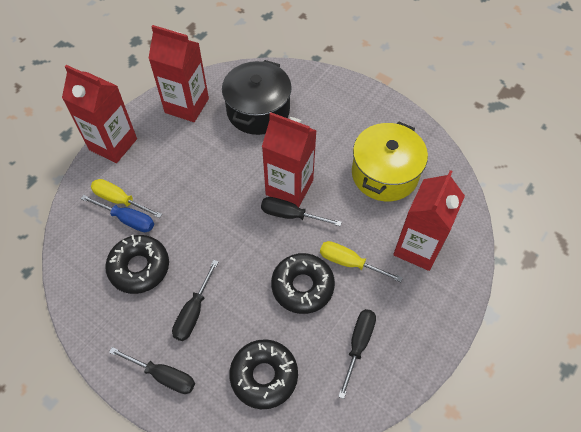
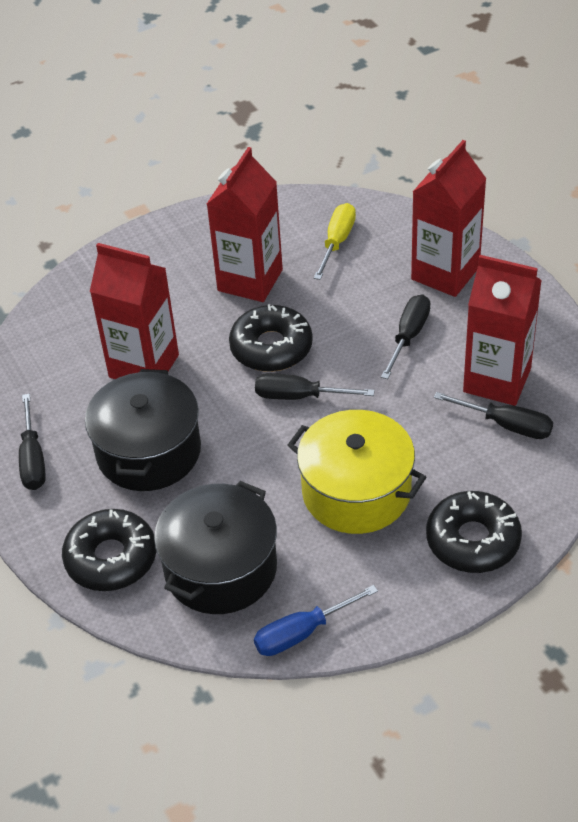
black pot: 1 -> 2
yellow screwdriver: 2 -> 1

